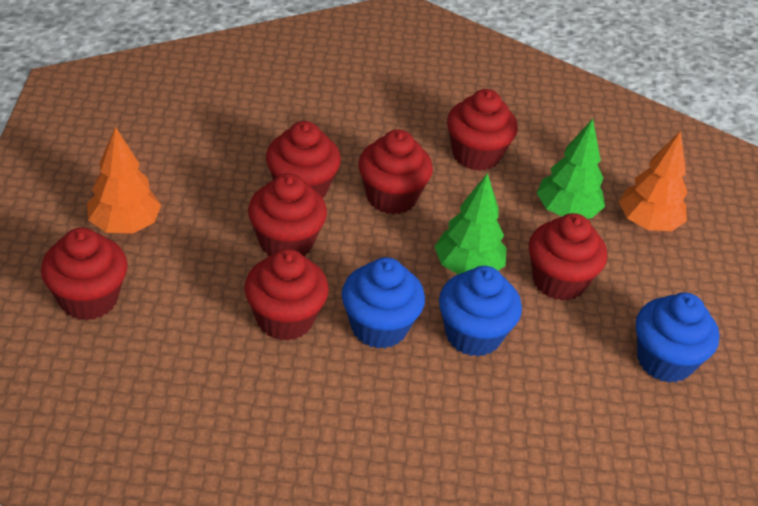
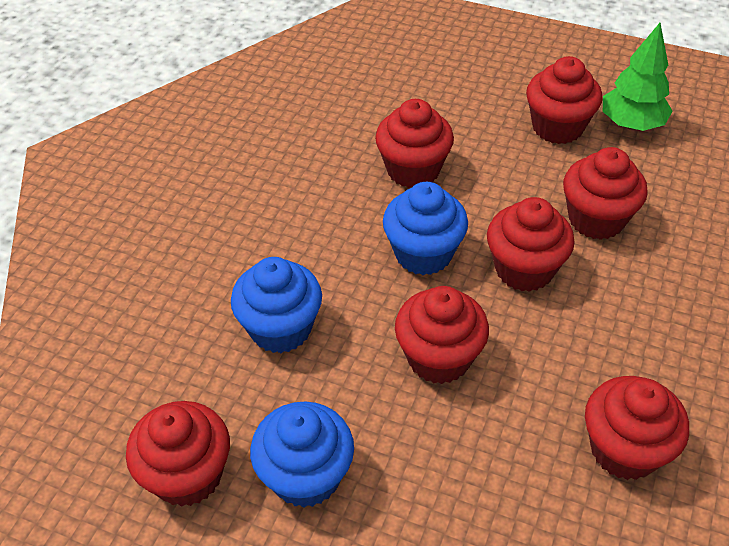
green tree: 2 -> 1
orange tree: 2 -> 0

